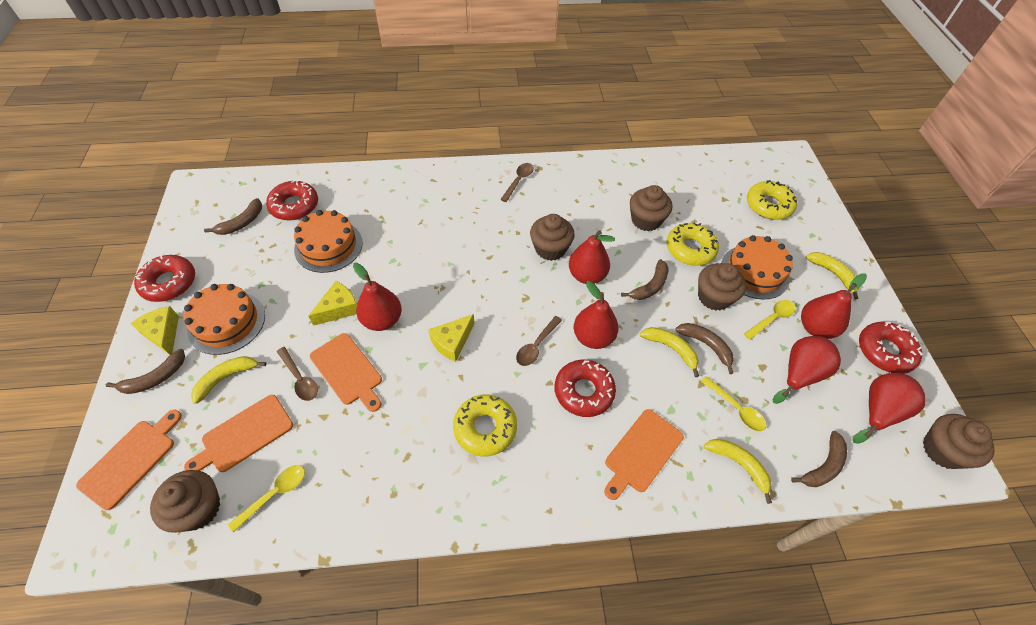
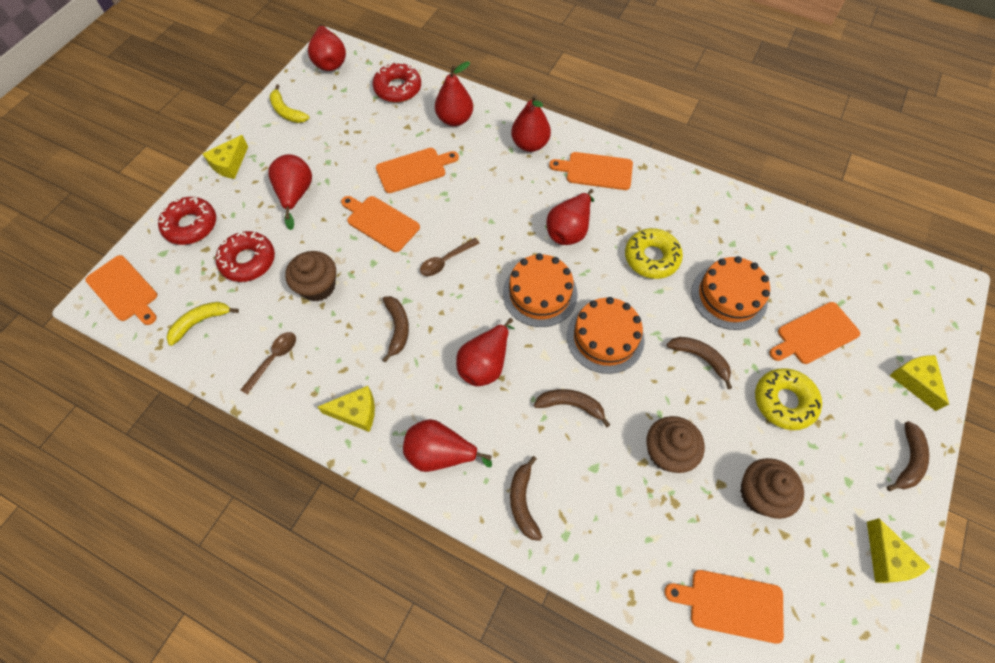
brown cupcake: 5 -> 3
brown spoon: 3 -> 2
orange cutting board: 4 -> 6
red donut: 4 -> 3
red pear: 6 -> 7
yellow banana: 4 -> 2
yellow cheese: 3 -> 4
yellow donut: 3 -> 2
yellow spoon: 3 -> 0

